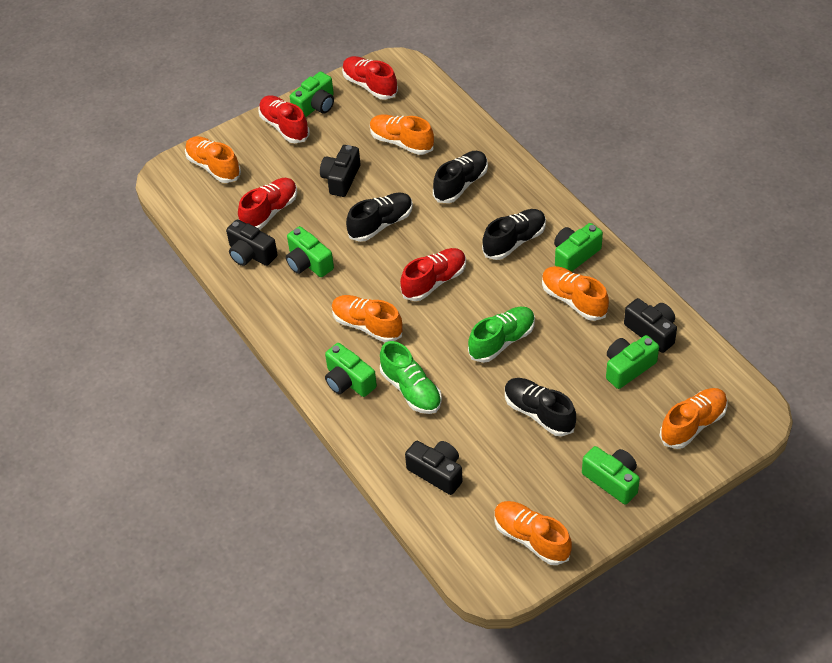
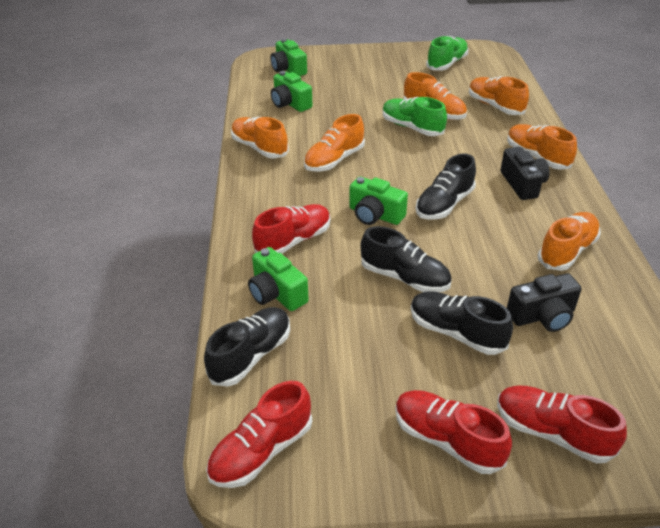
black camera: 4 -> 2
green camera: 6 -> 4

